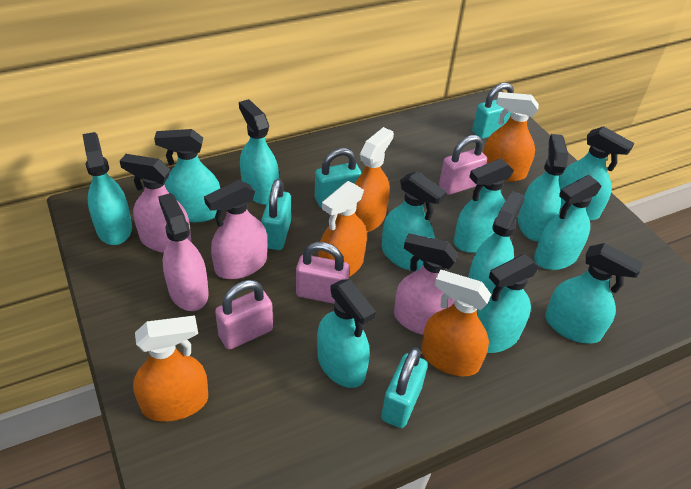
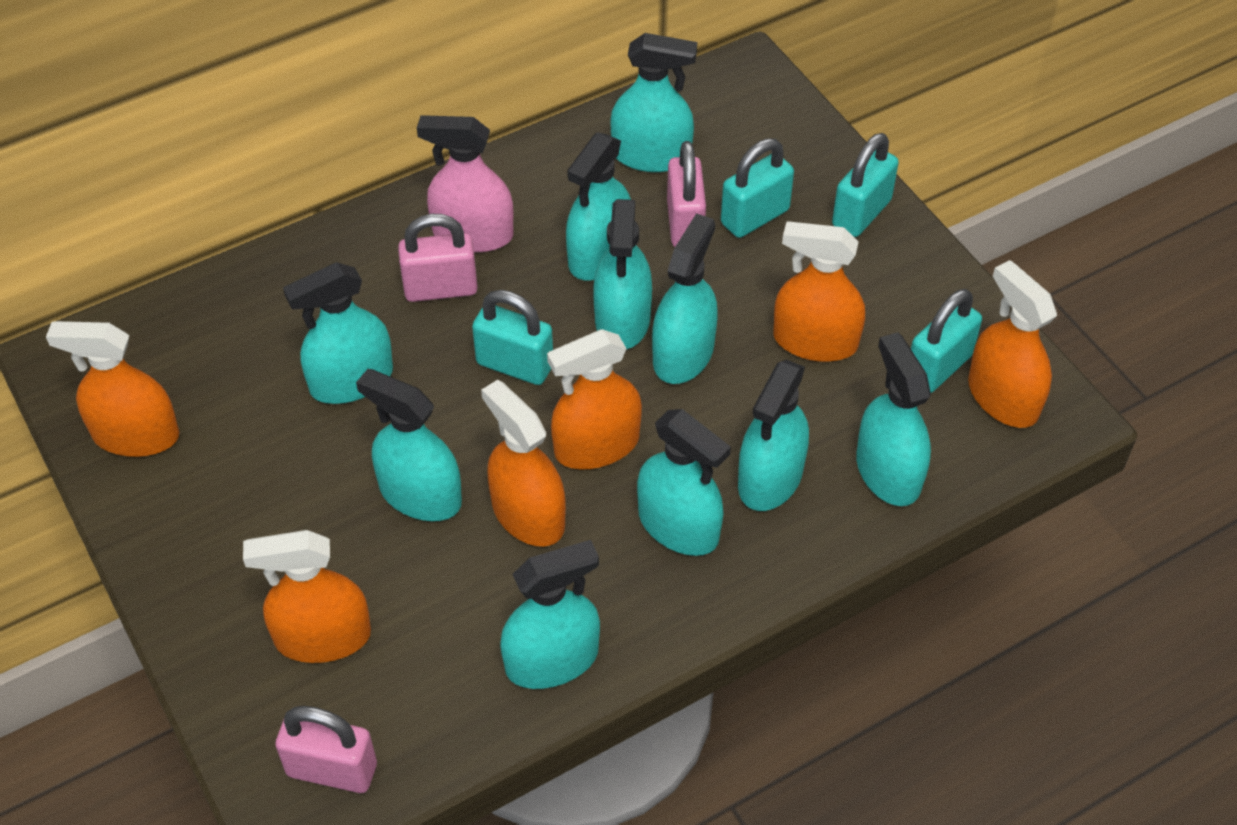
orange spray bottle: 5 -> 6
pink spray bottle: 4 -> 1
turquoise spray bottle: 12 -> 10

